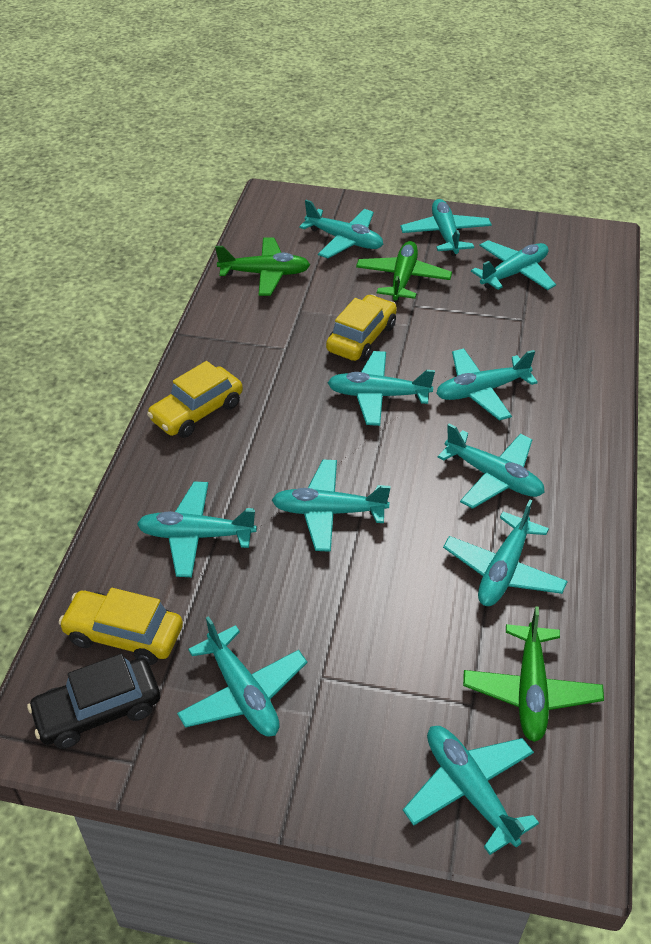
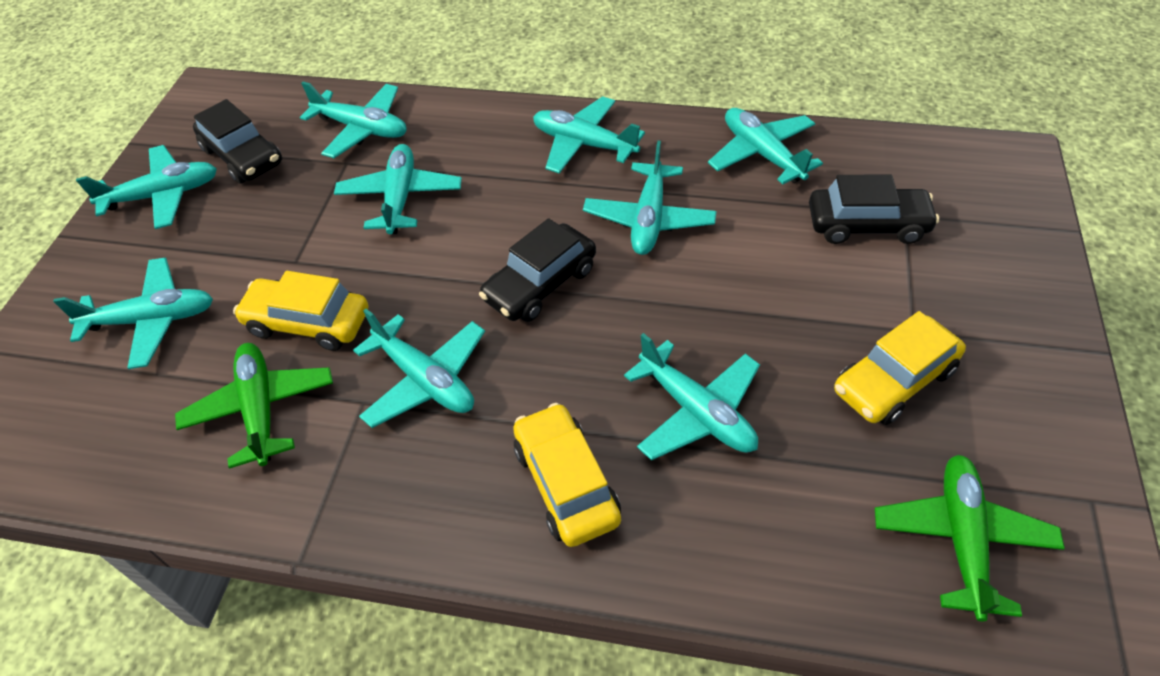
black car: 1 -> 3
green plane: 3 -> 2
turquoise plane: 11 -> 9

